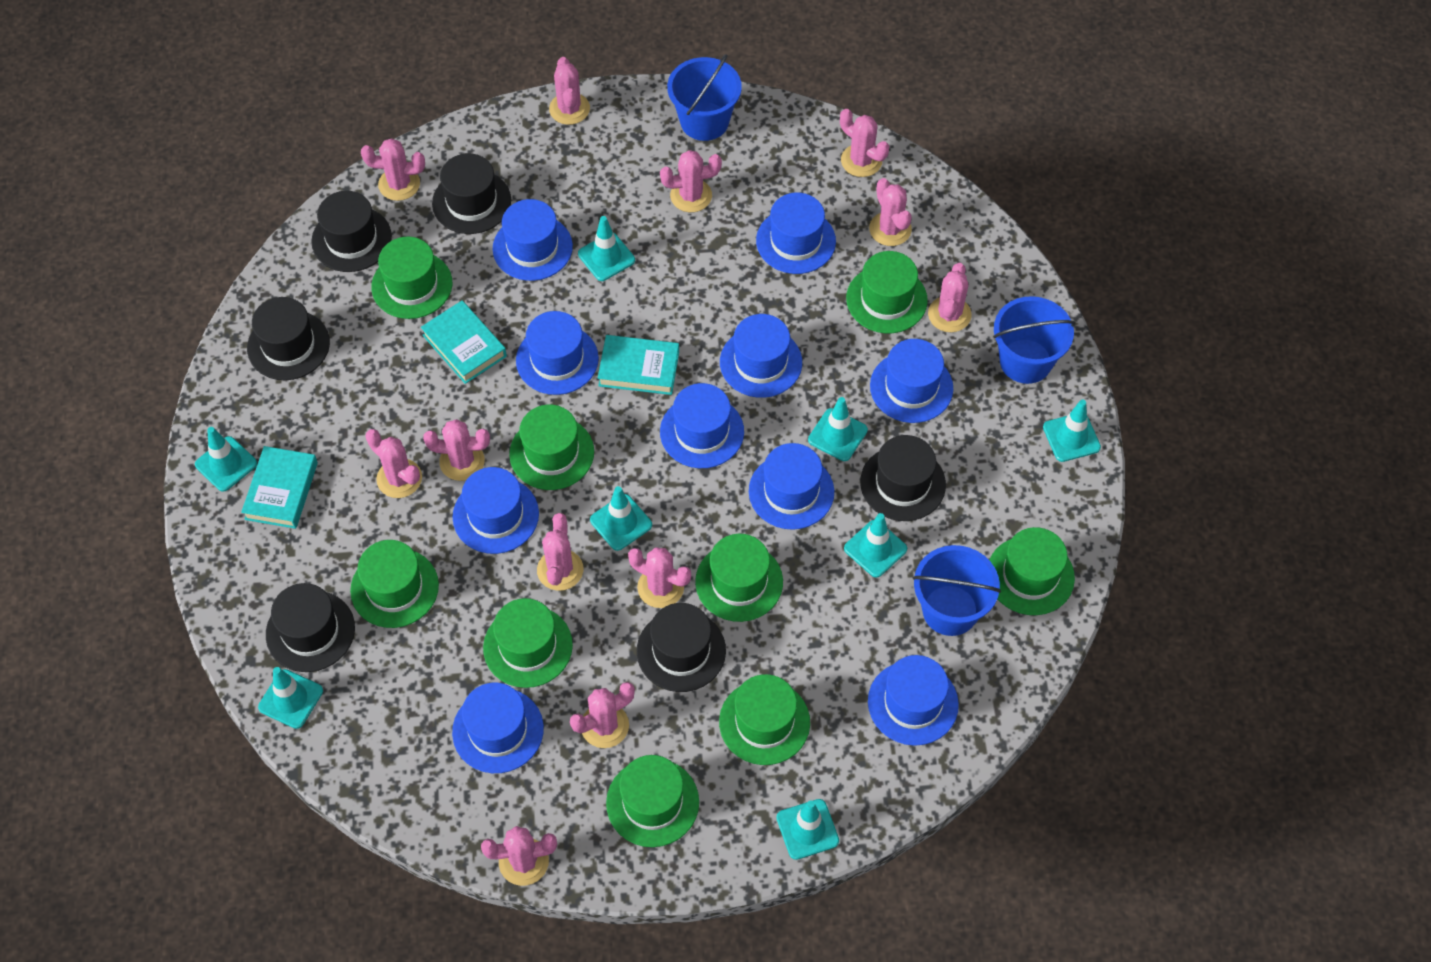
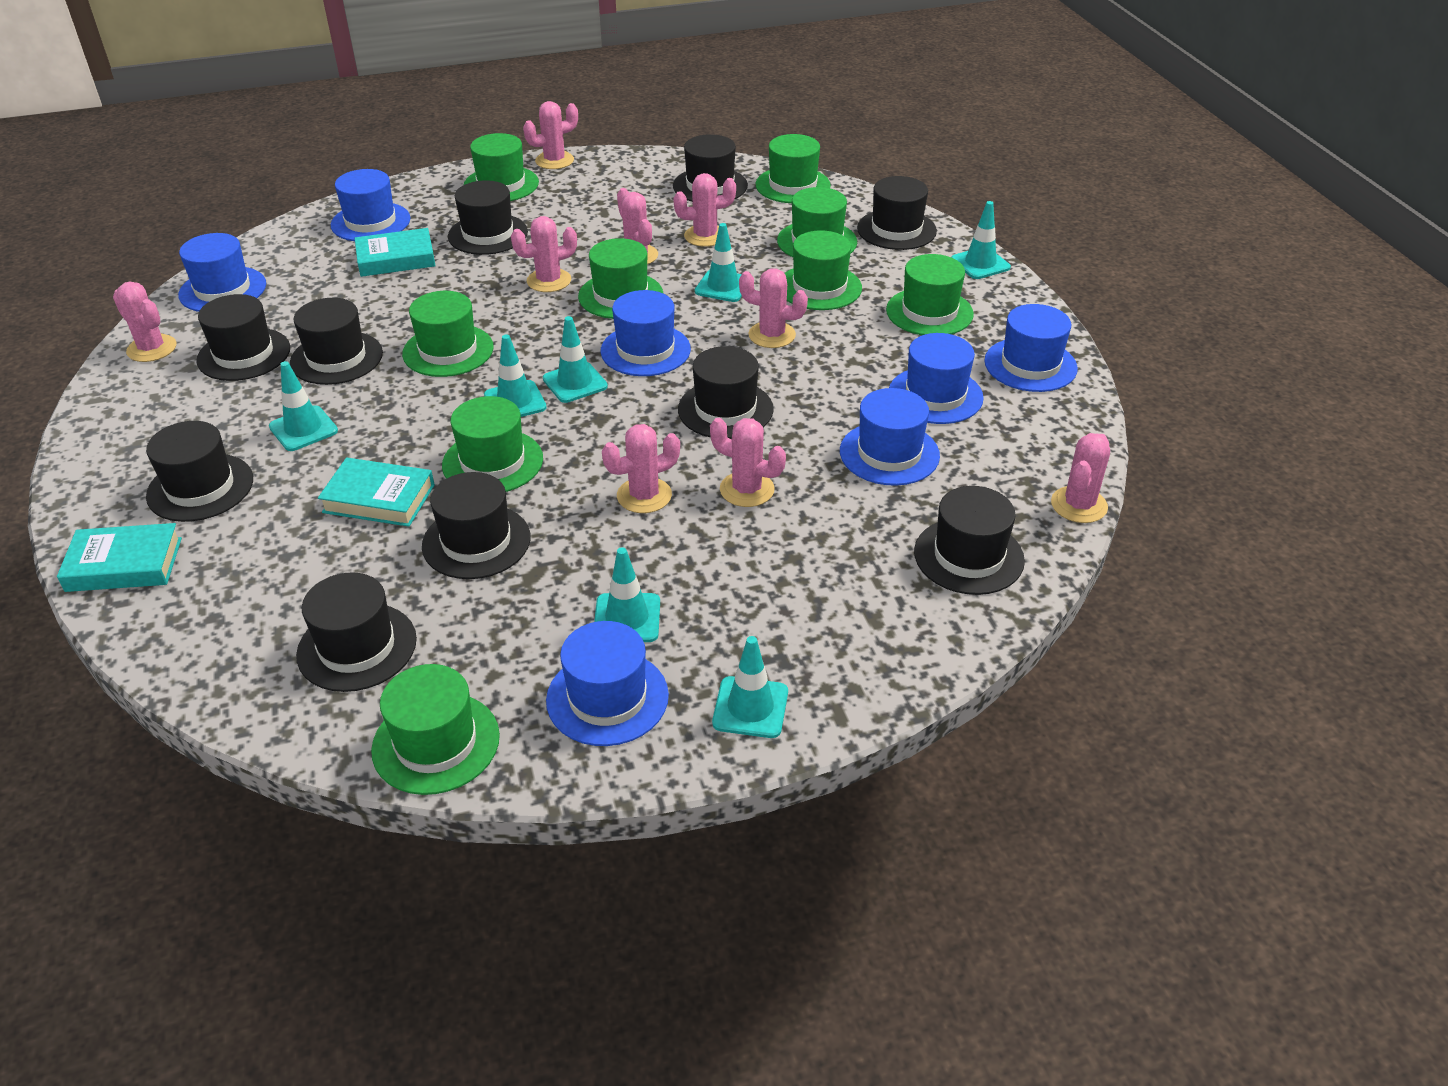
black hat: 6 -> 10
blue bucket: 3 -> 0
blue hat: 10 -> 7
pink cactus: 12 -> 9
turquoise traffic cone: 8 -> 7

